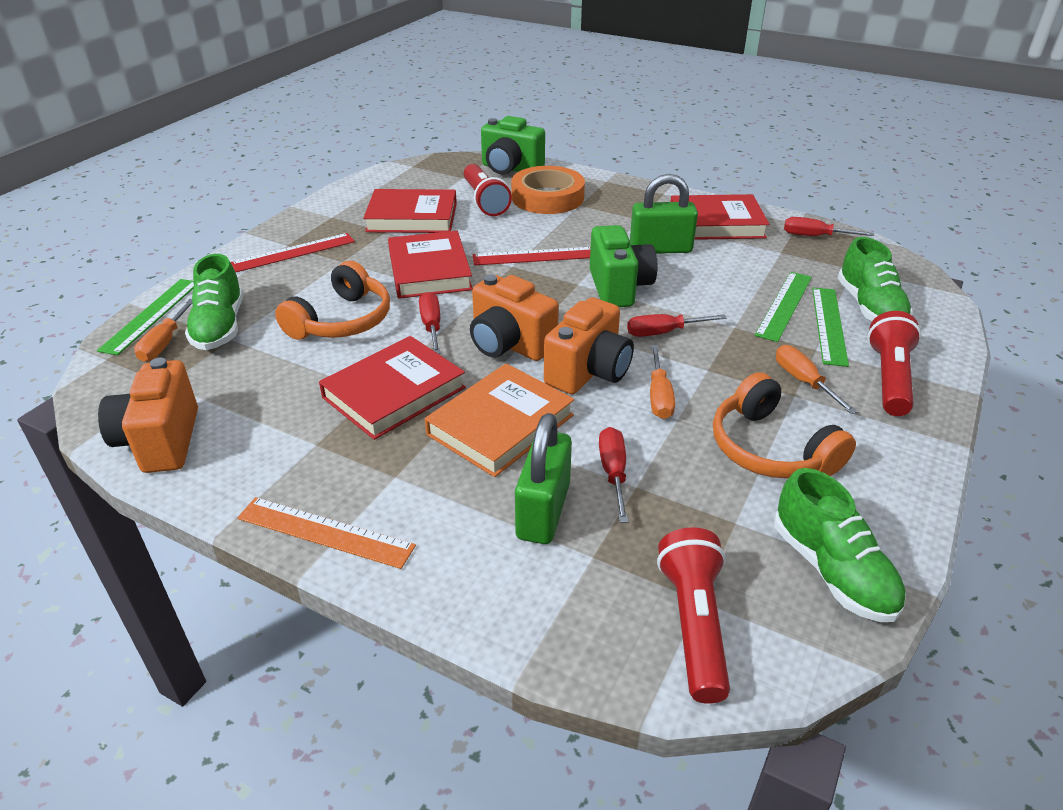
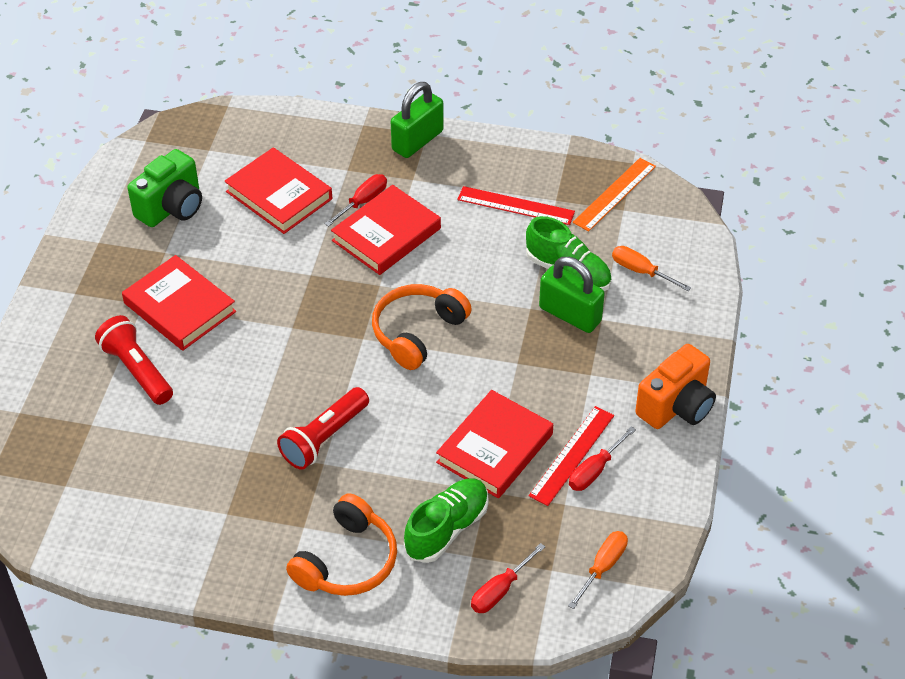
green camera: 2 -> 1
green ruler: 3 -> 0
green shoe: 3 -> 2
orange book: 1 -> 0
orange camera: 3 -> 1
orange screwdriver: 3 -> 2
orange tape: 1 -> 0
red flashlight: 3 -> 2
red screwdriver: 4 -> 3

